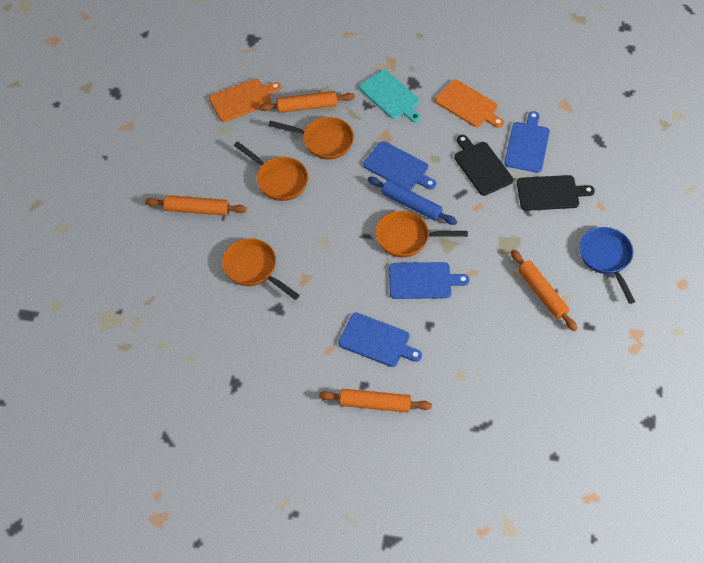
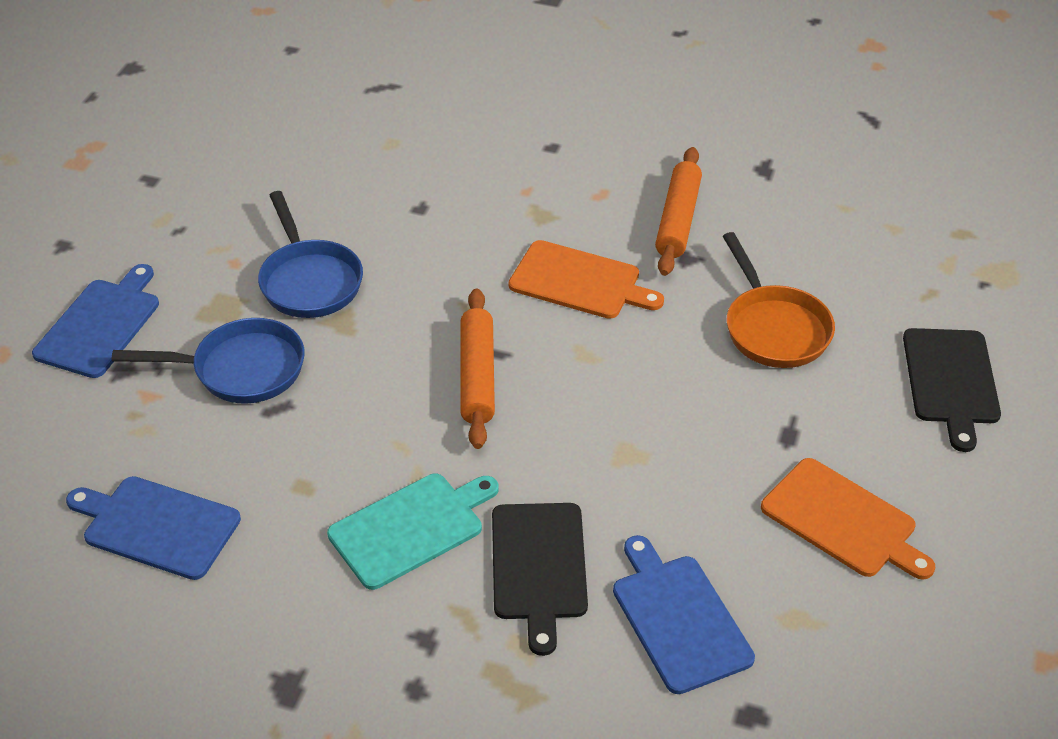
blue cutting board: 4 -> 3
blue pan: 1 -> 2
blue rolling pin: 1 -> 0
orange pan: 4 -> 1
orange rolling pin: 4 -> 2

